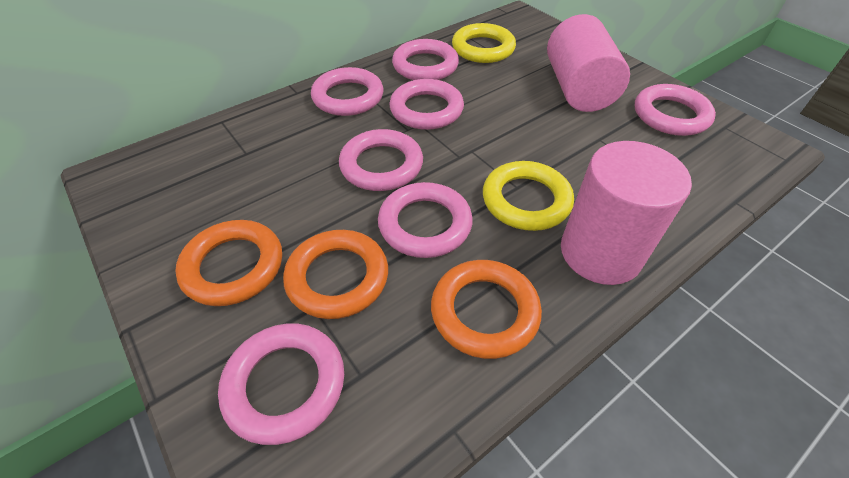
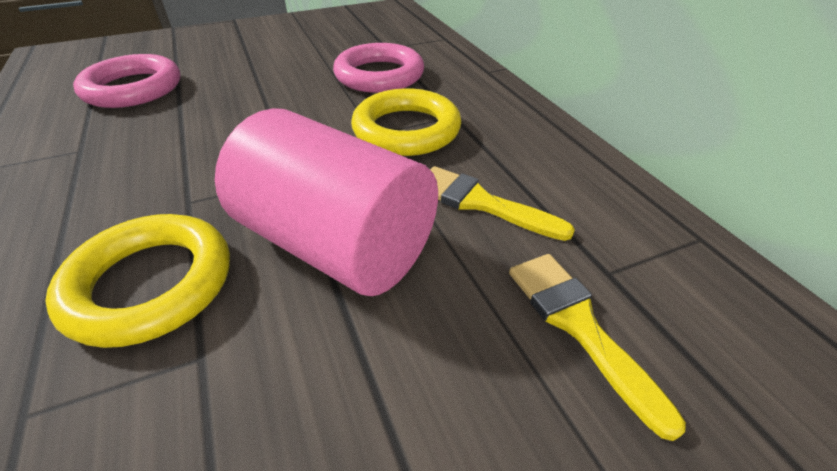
orange ring: 3 -> 0
pink cylinder: 2 -> 1
pink ring: 7 -> 2
yellow brush: 0 -> 2

